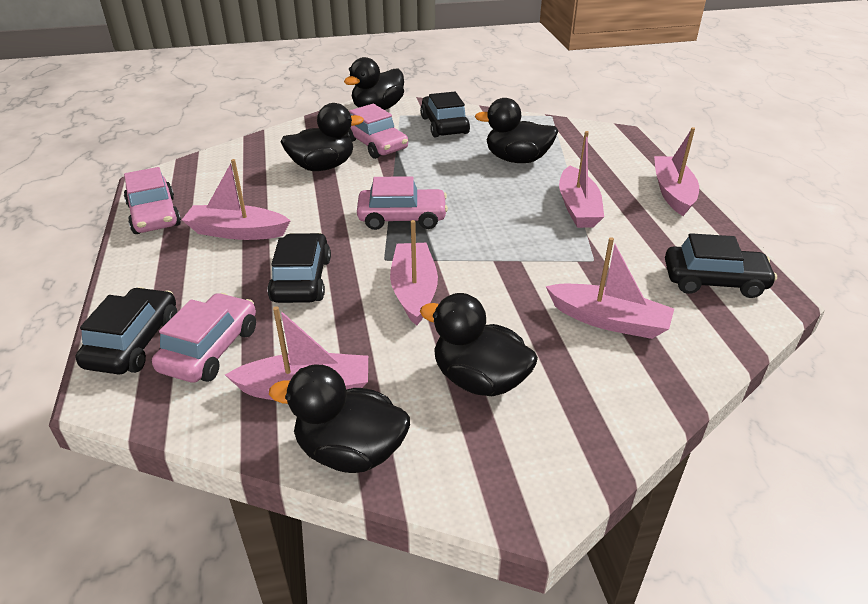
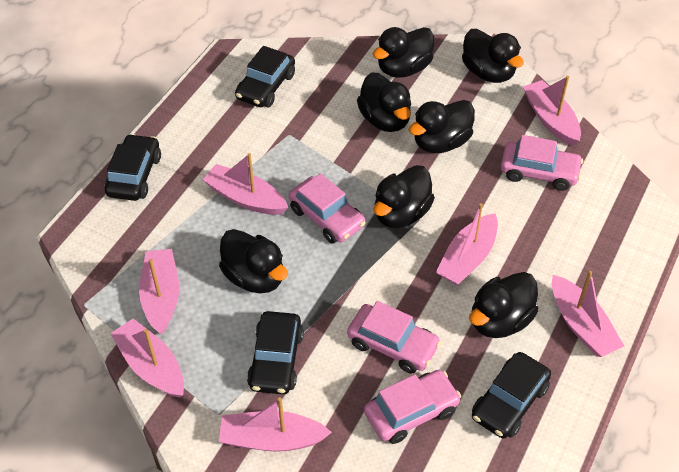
black duck: 5 -> 7
pink boat: 6 -> 7

